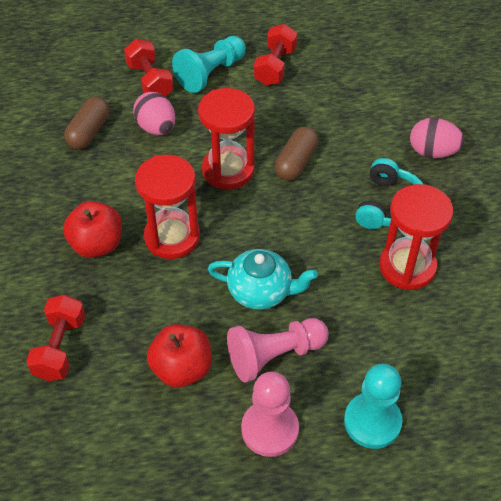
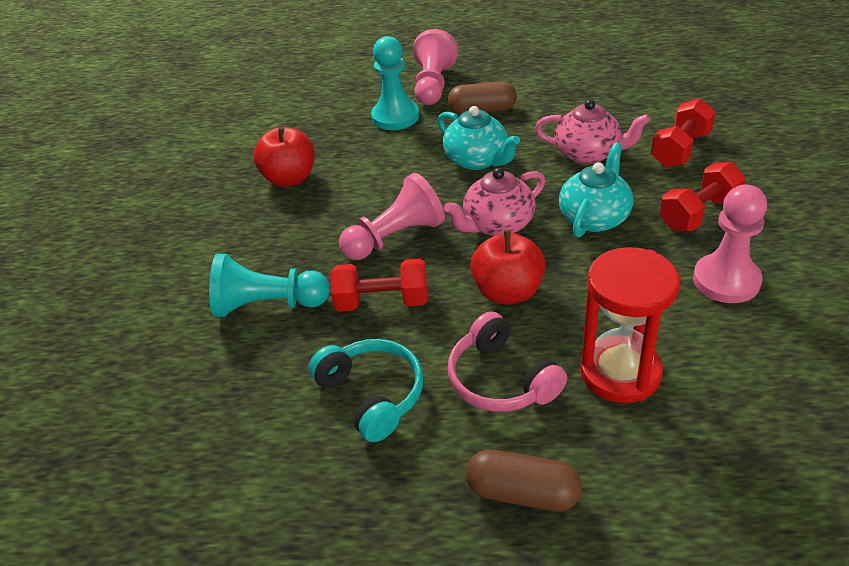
pink egg: 2 -> 0
pink headphones: 0 -> 1
pink pawn: 2 -> 3
pink teapot: 0 -> 2
red hourglass: 3 -> 1
turquoise teapot: 1 -> 2

